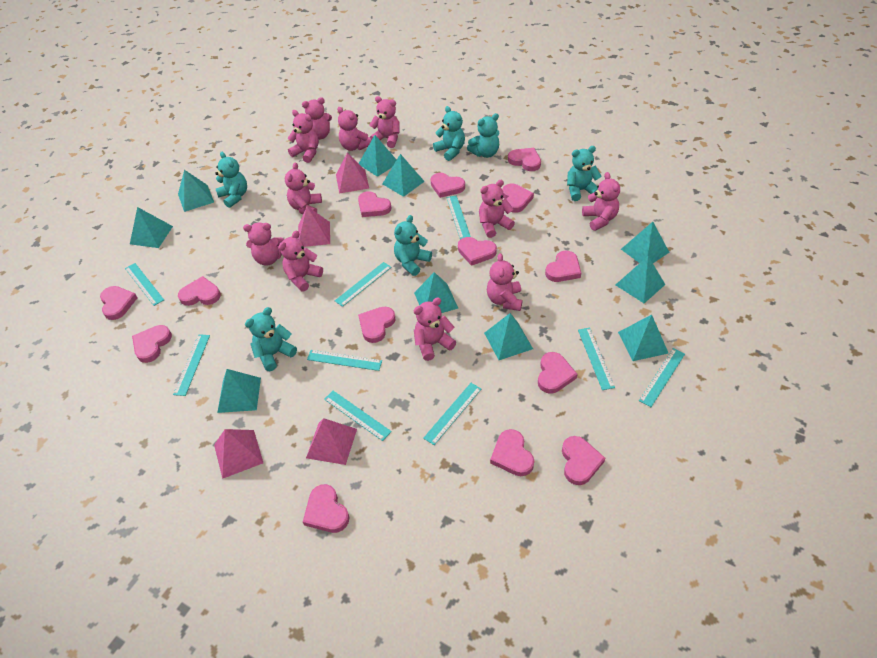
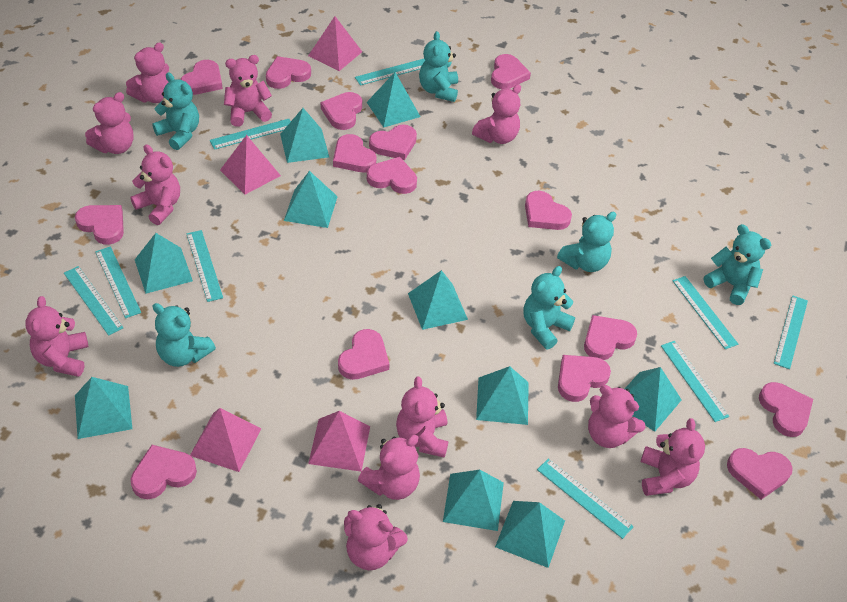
pink heart: 14 -> 15

